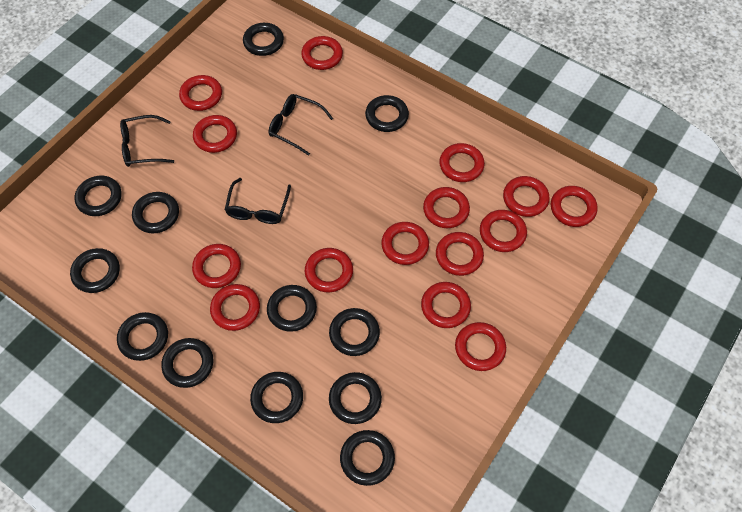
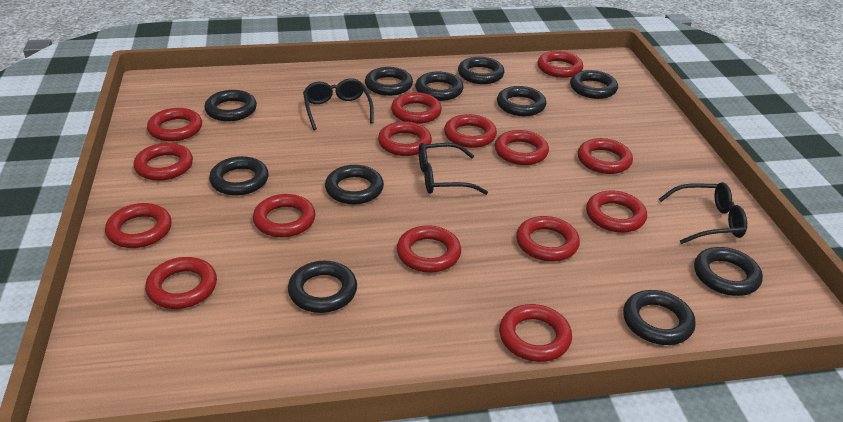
black ring: 12 -> 11

